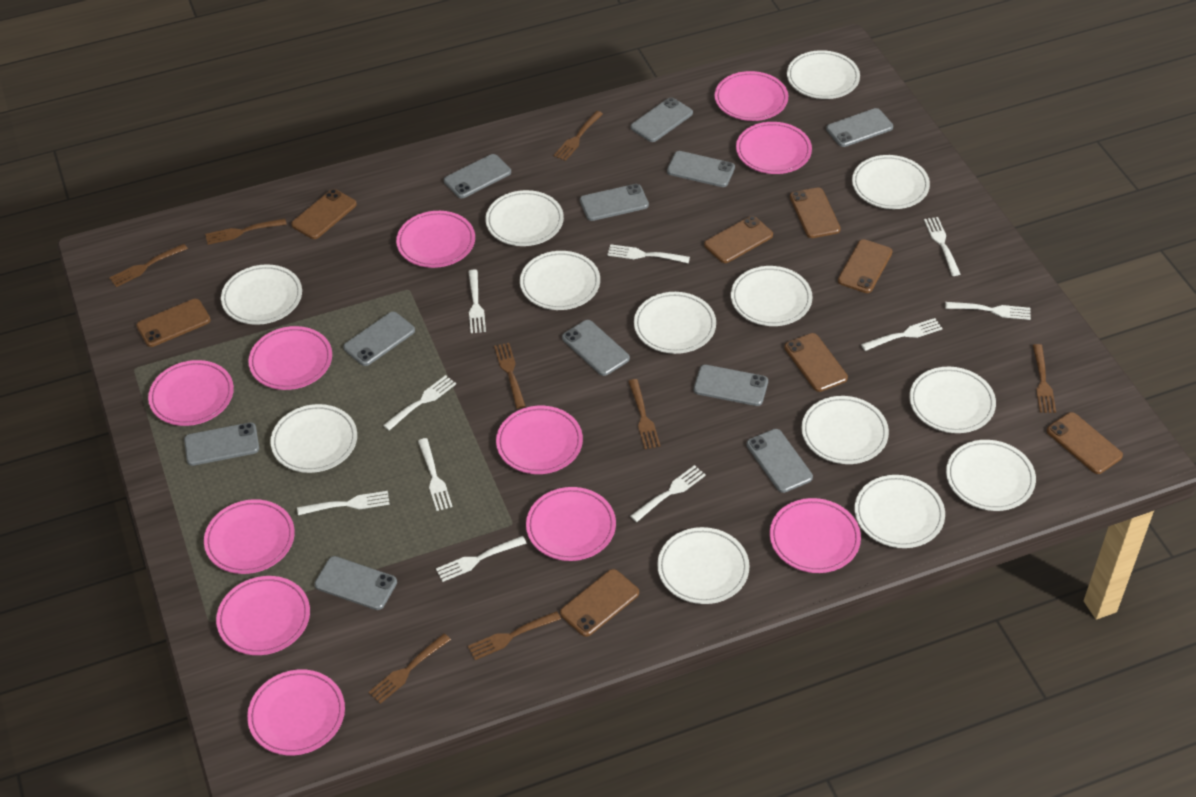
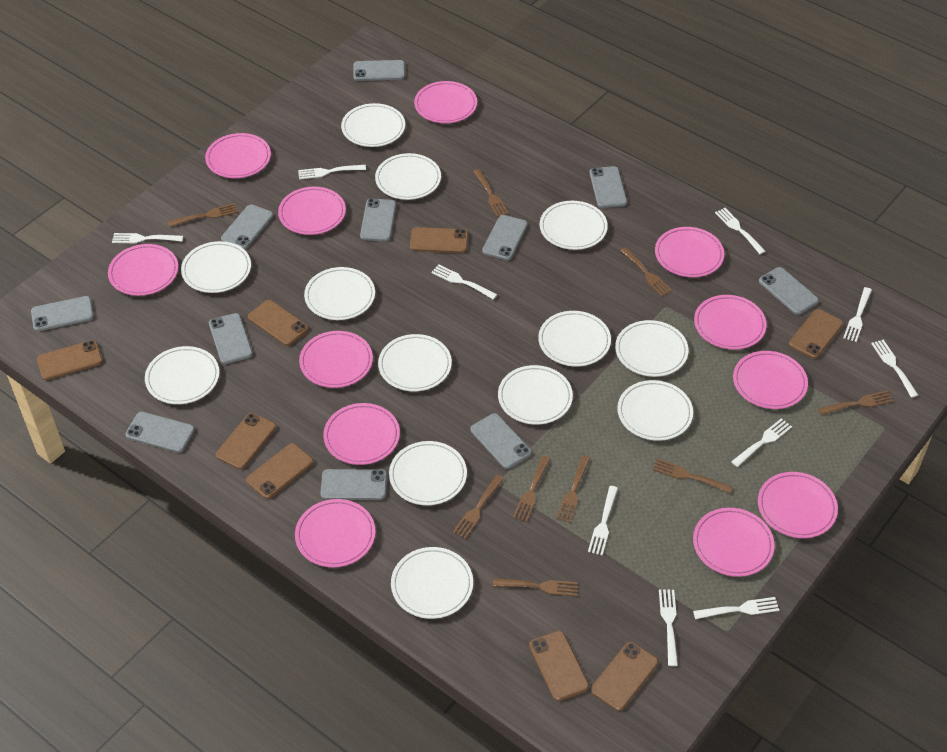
brown fork: 8 -> 9
pink plate: 11 -> 12

